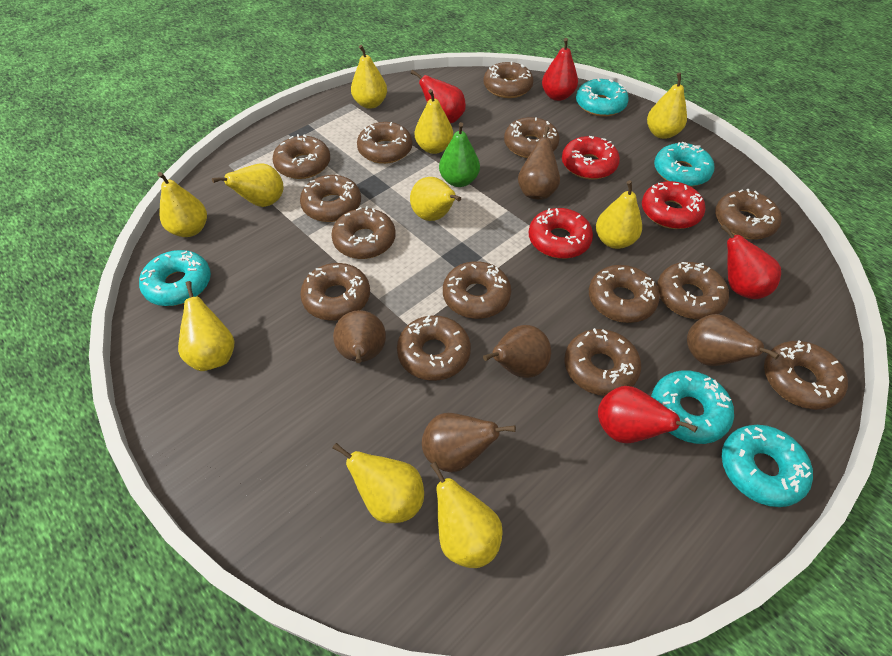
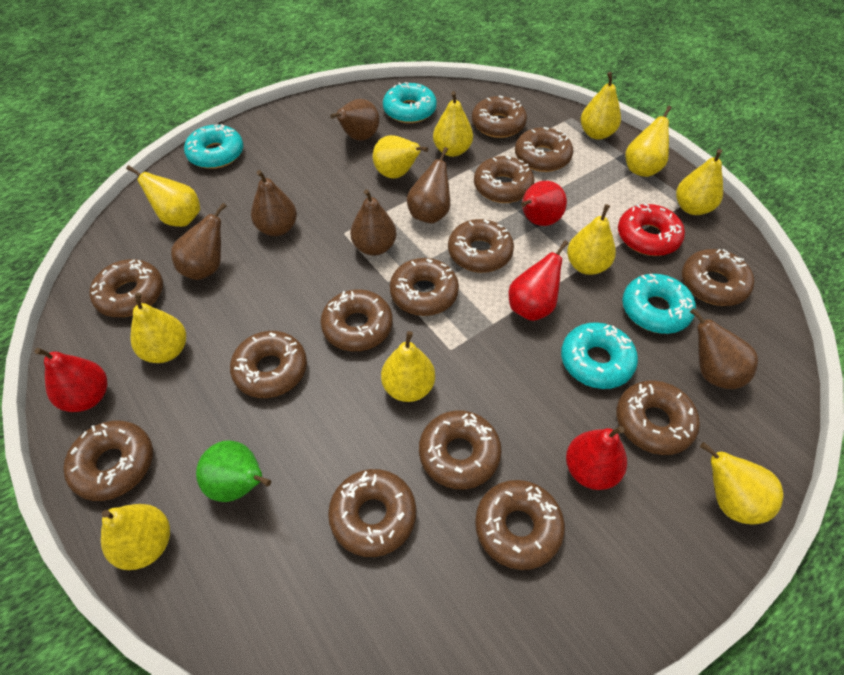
brown pear: 5 -> 6
red donut: 3 -> 1
turquoise donut: 5 -> 4
yellow pear: 10 -> 11

